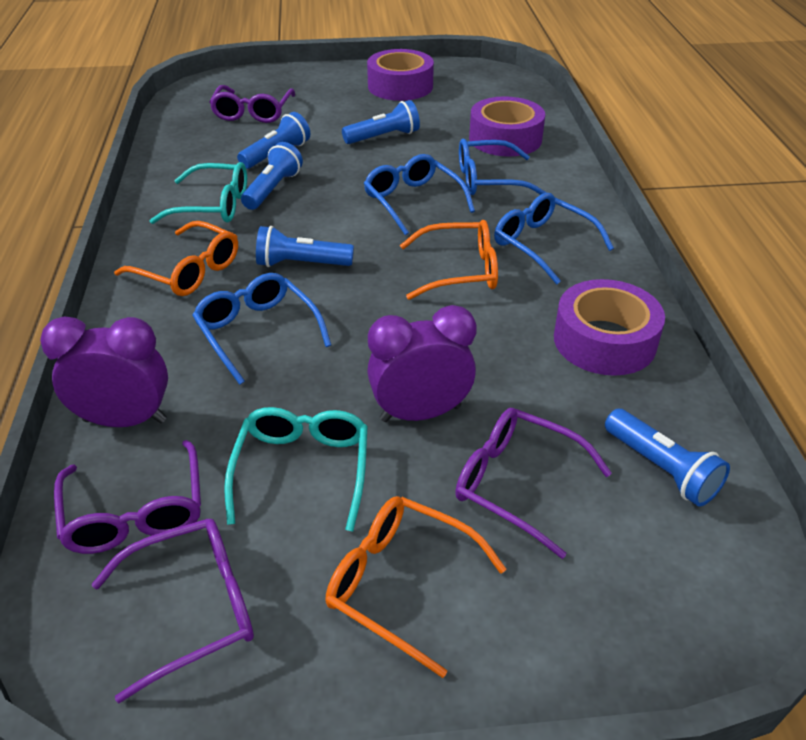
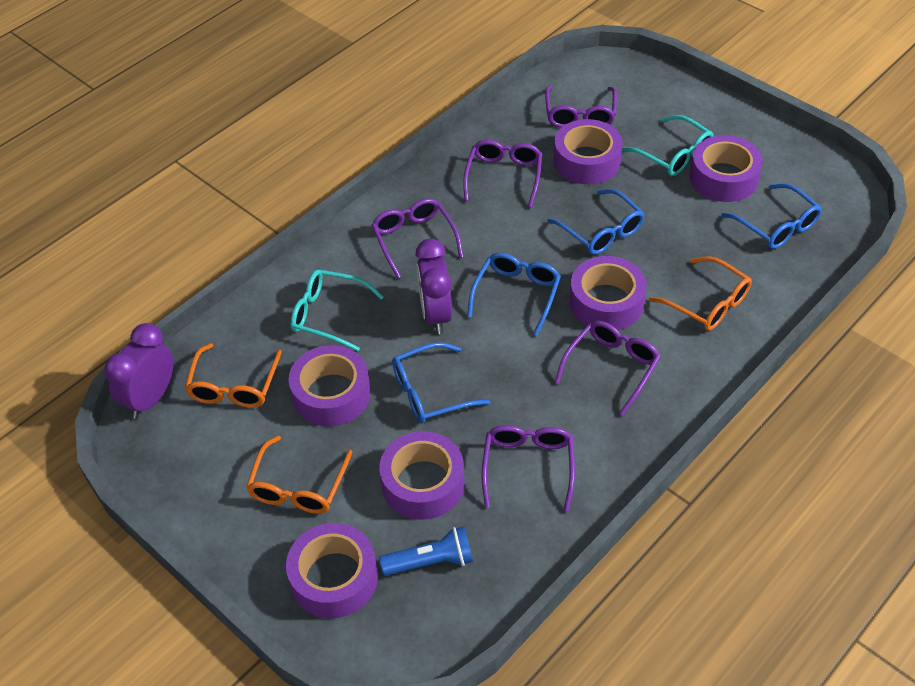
blue flashlight: 5 -> 1
purple glasses: 4 -> 5
purple tape: 3 -> 6

